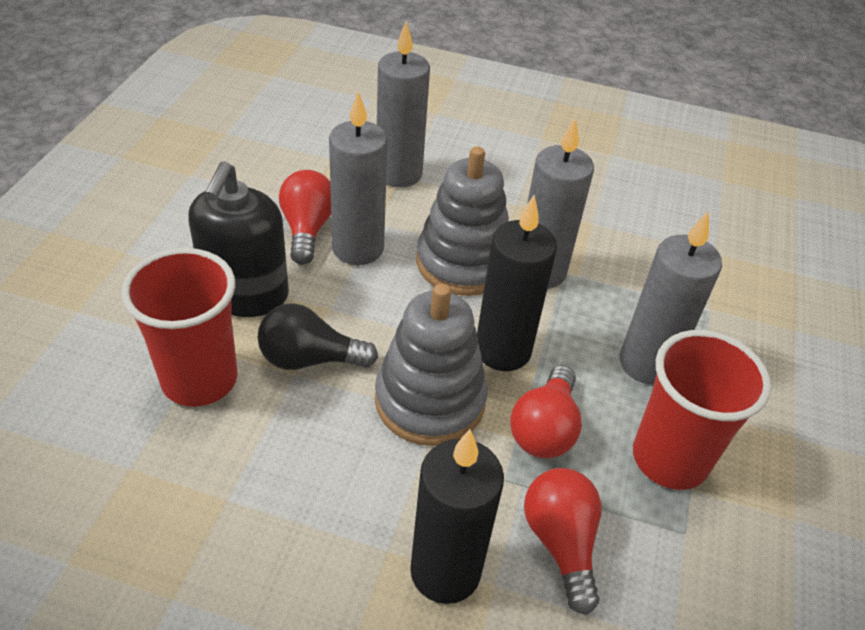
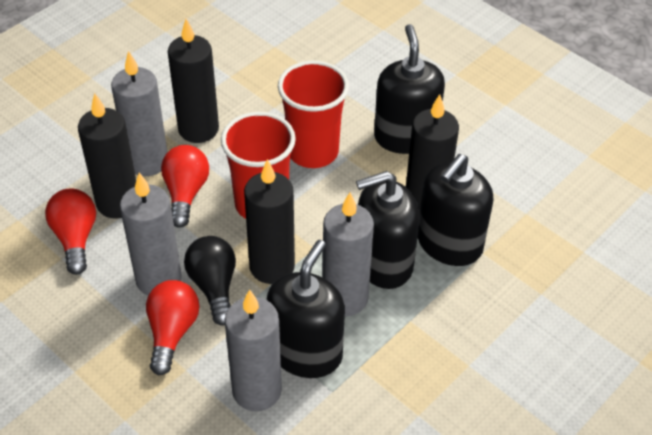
black candle: 2 -> 4
black soap dispenser: 1 -> 4
grey stacking toy: 2 -> 0

